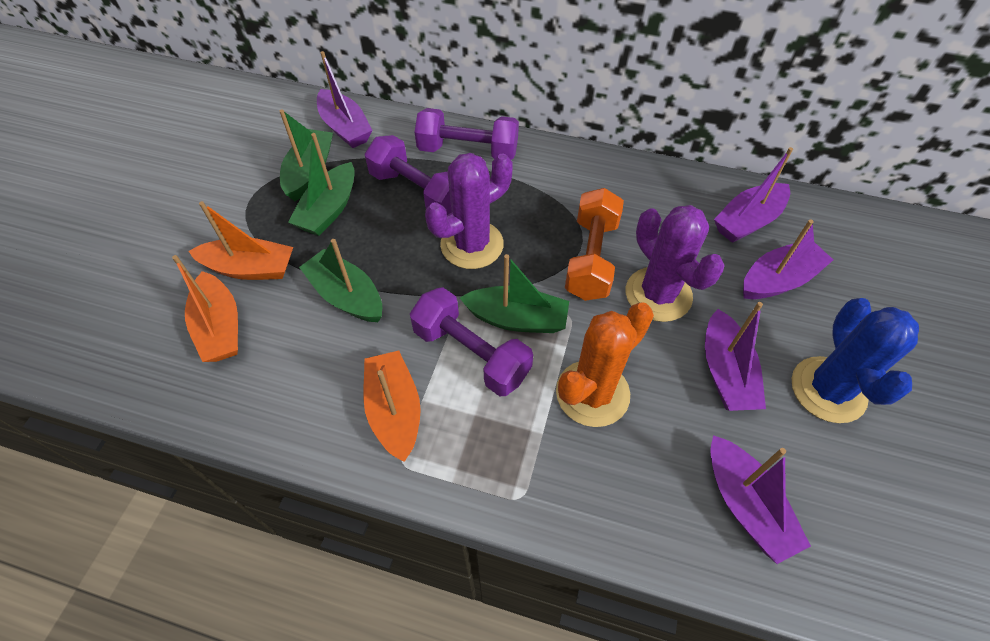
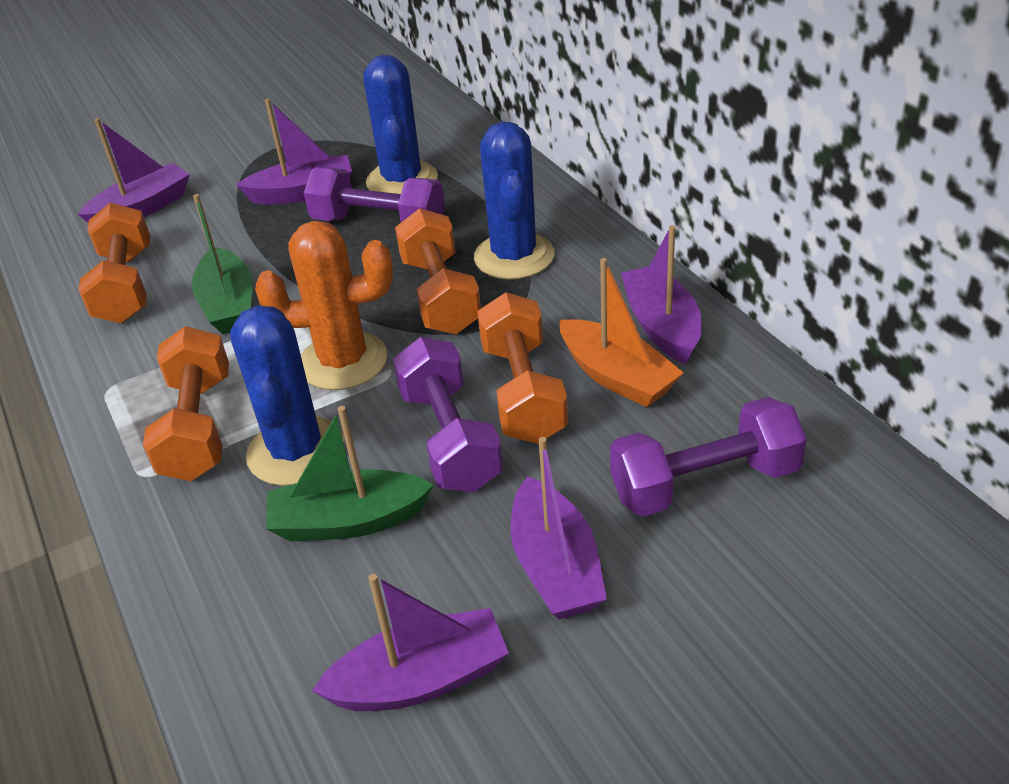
blue cactus: 1 -> 3
green boat: 4 -> 2
orange boat: 3 -> 1
orange dumbbell: 1 -> 4
purple cactus: 2 -> 0

